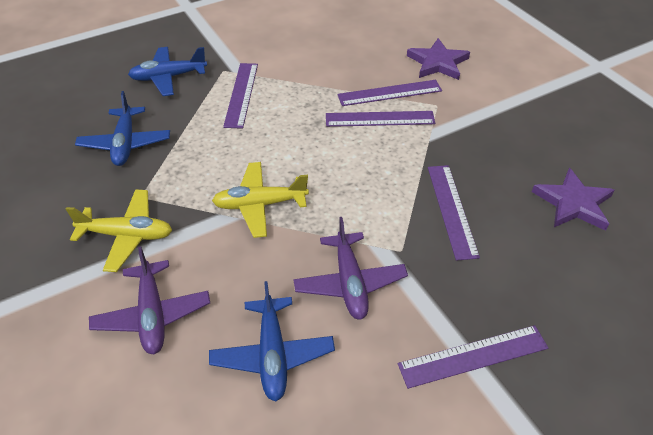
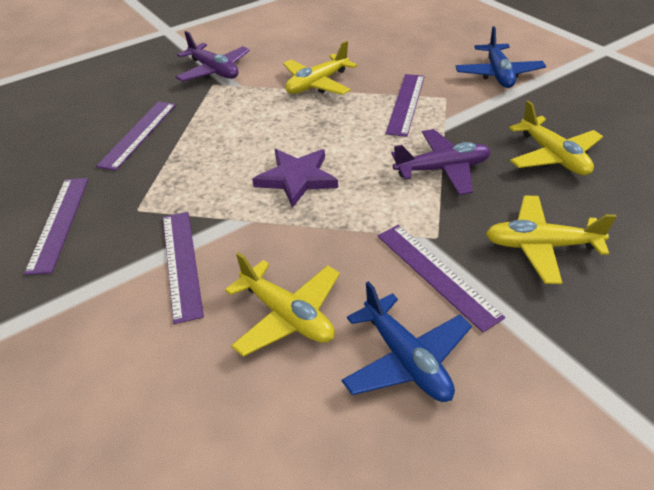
blue plane: 3 -> 2
purple star: 2 -> 1
yellow plane: 2 -> 4

